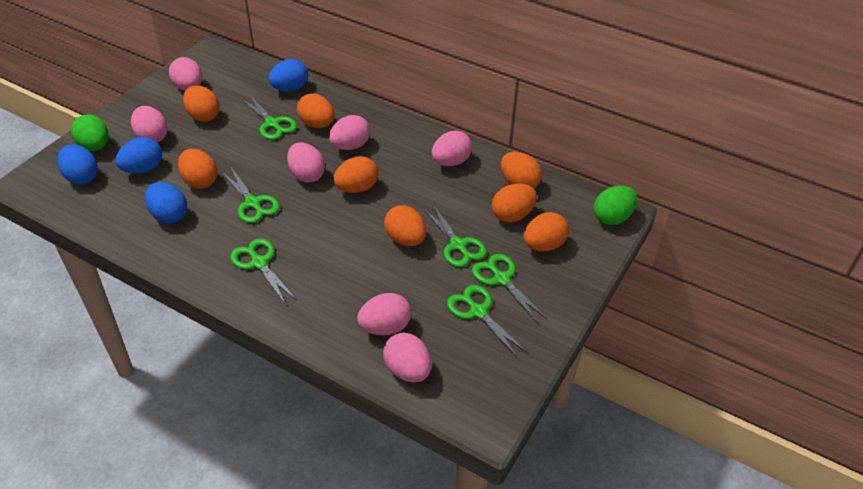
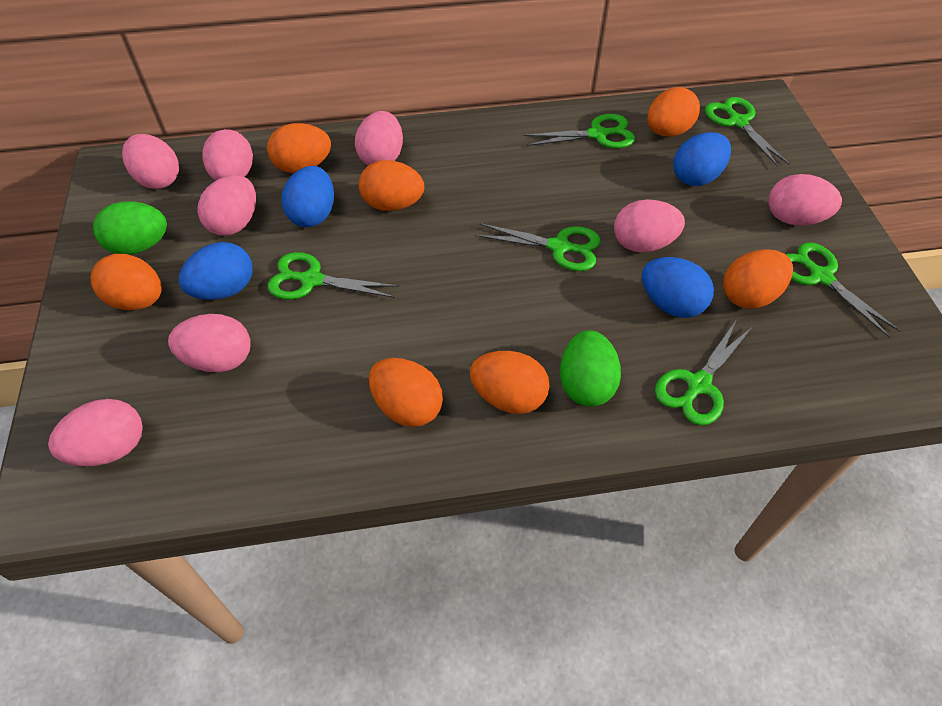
orange egg: 8 -> 7
pink egg: 7 -> 8

